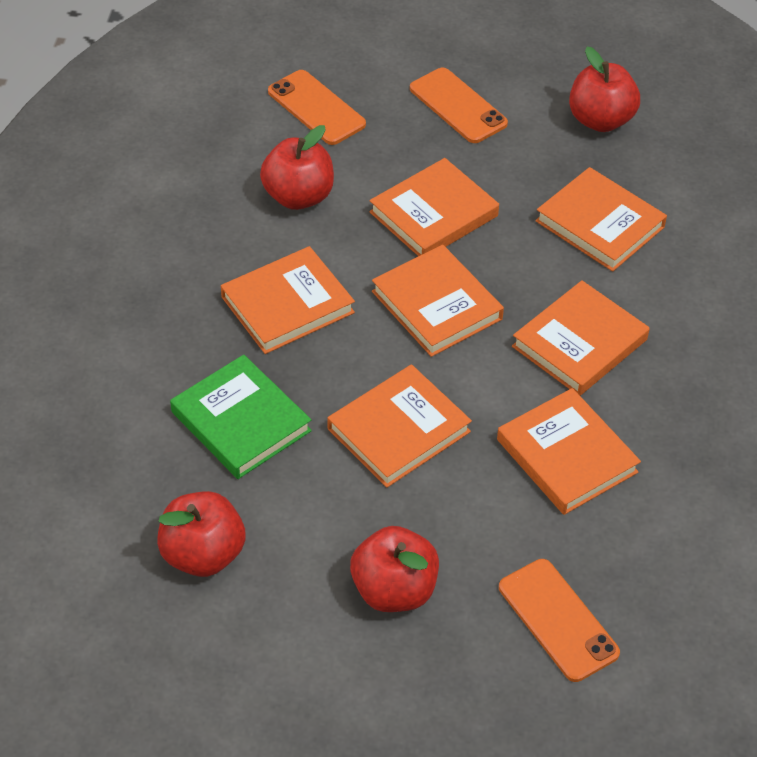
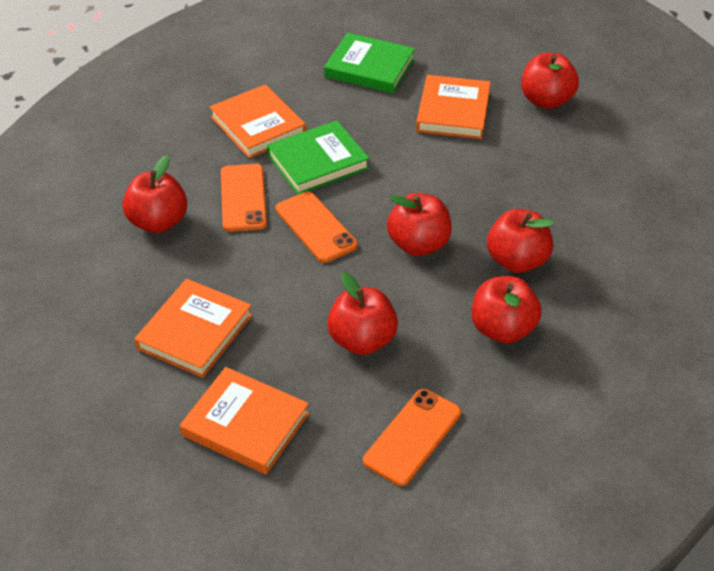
green book: 1 -> 2
orange book: 7 -> 4
red apple: 4 -> 6

